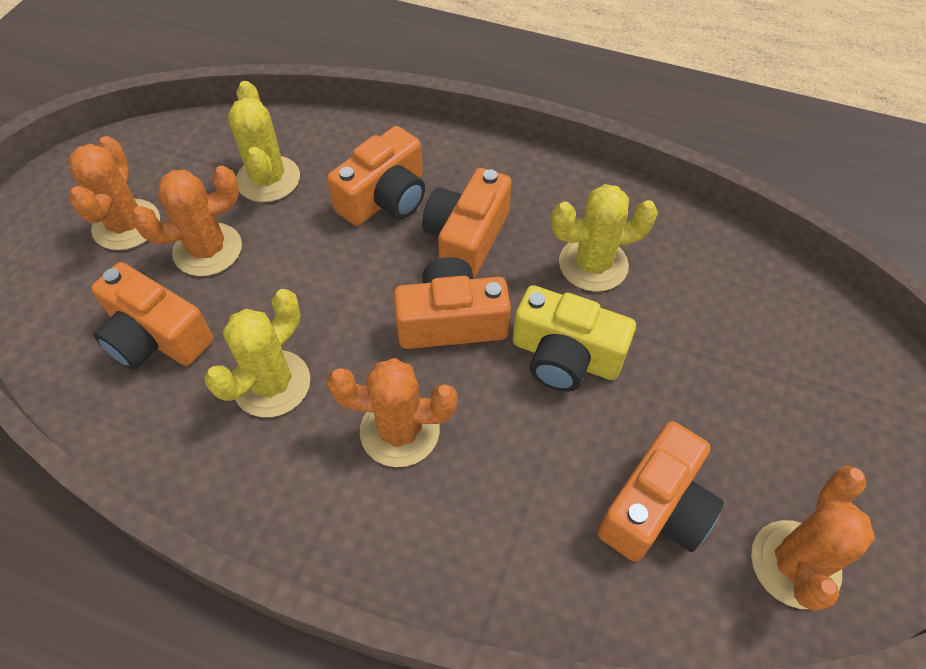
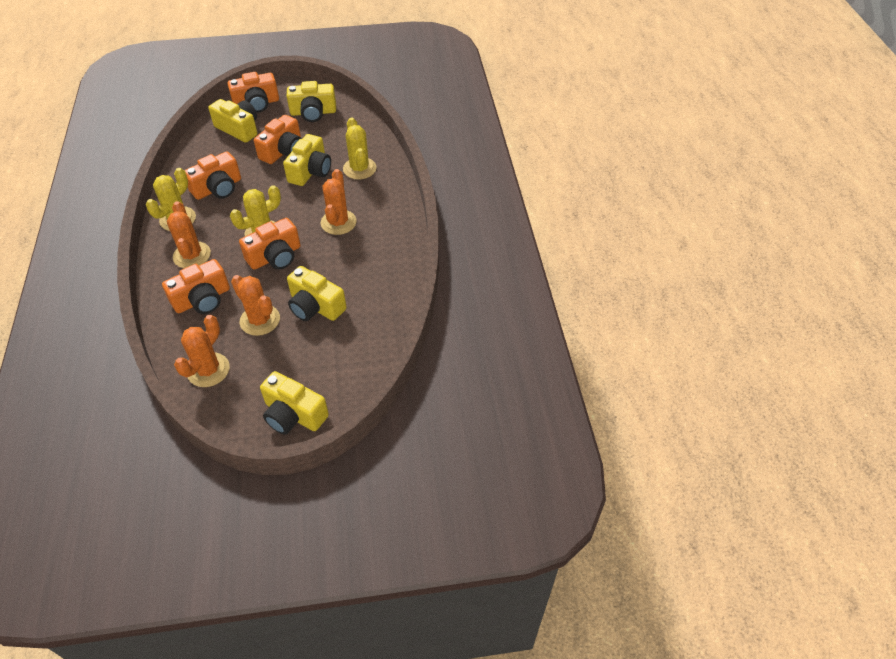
yellow camera: 1 -> 5

